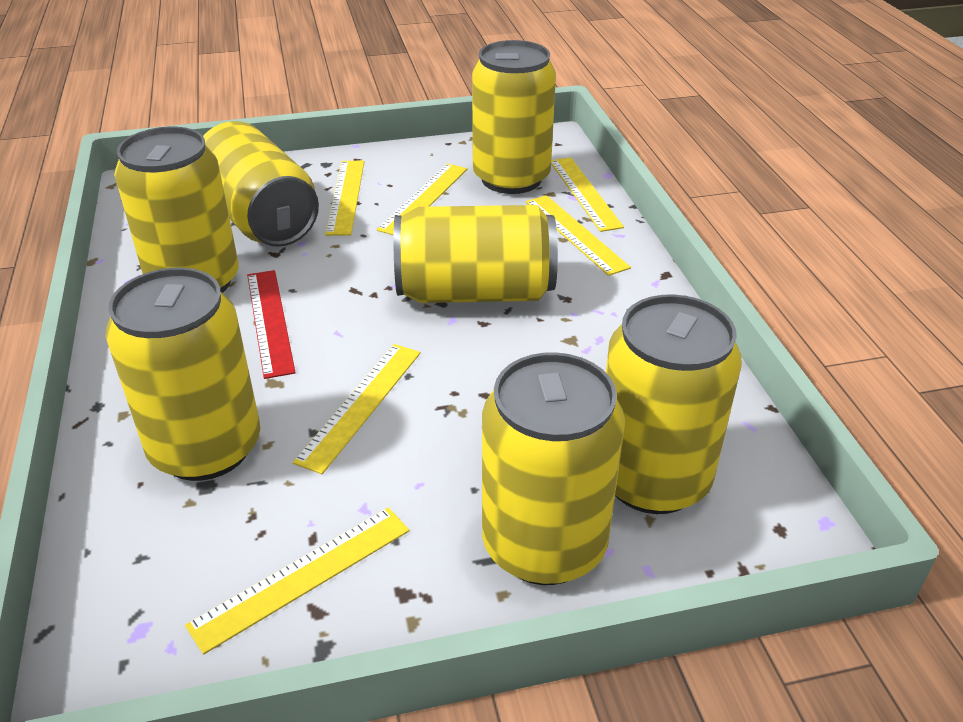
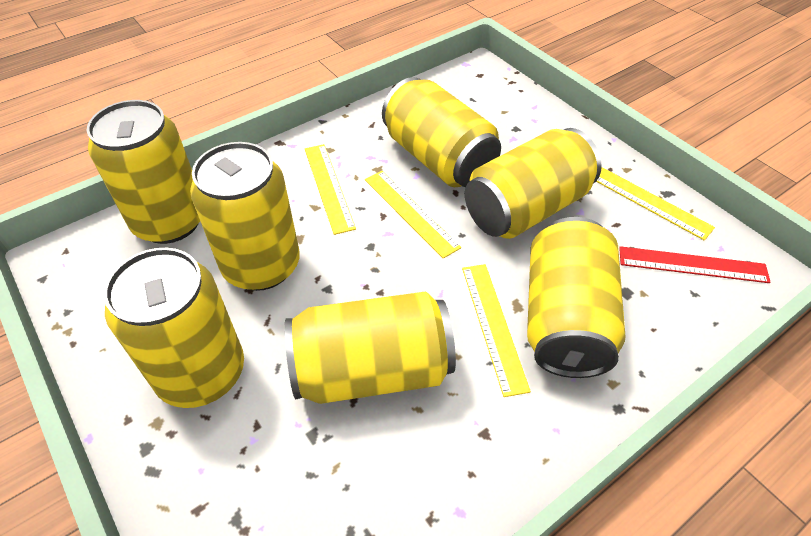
yellow ruler: 6 -> 4

